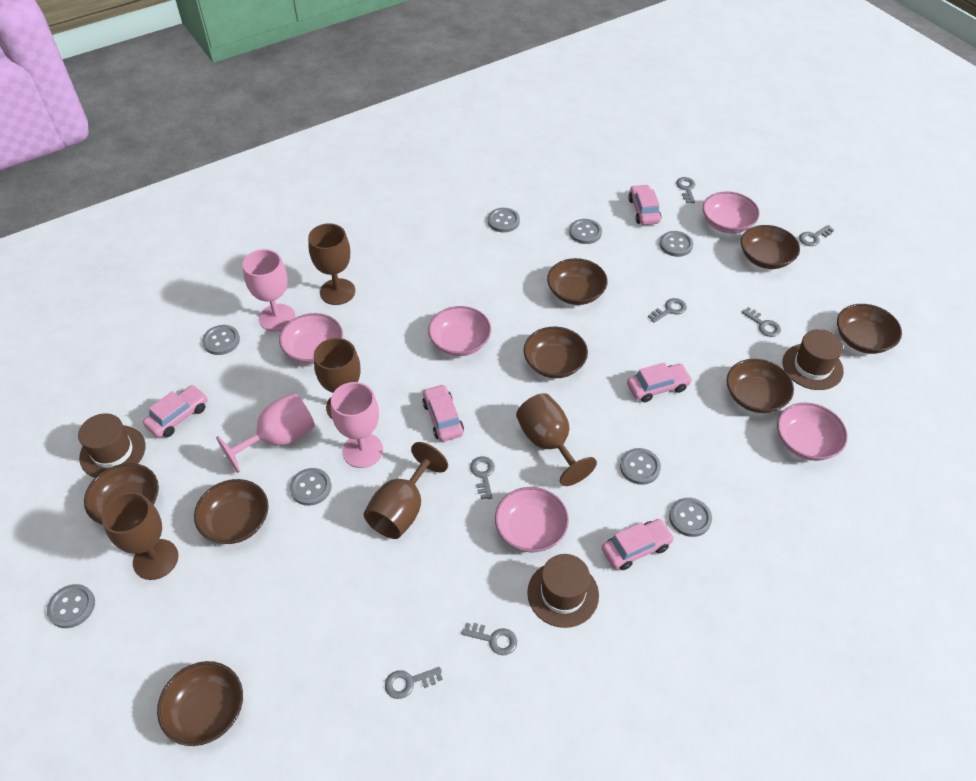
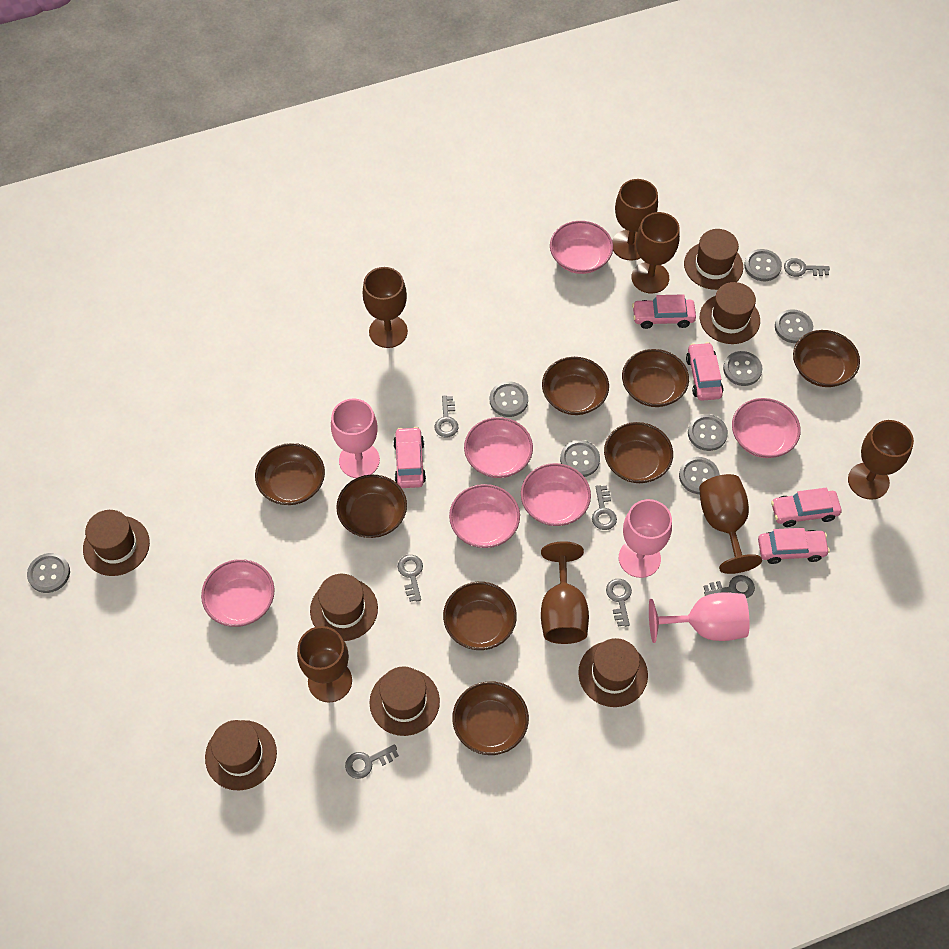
brown goblet: 5 -> 7
brown hat: 3 -> 7
pink bowl: 5 -> 6

